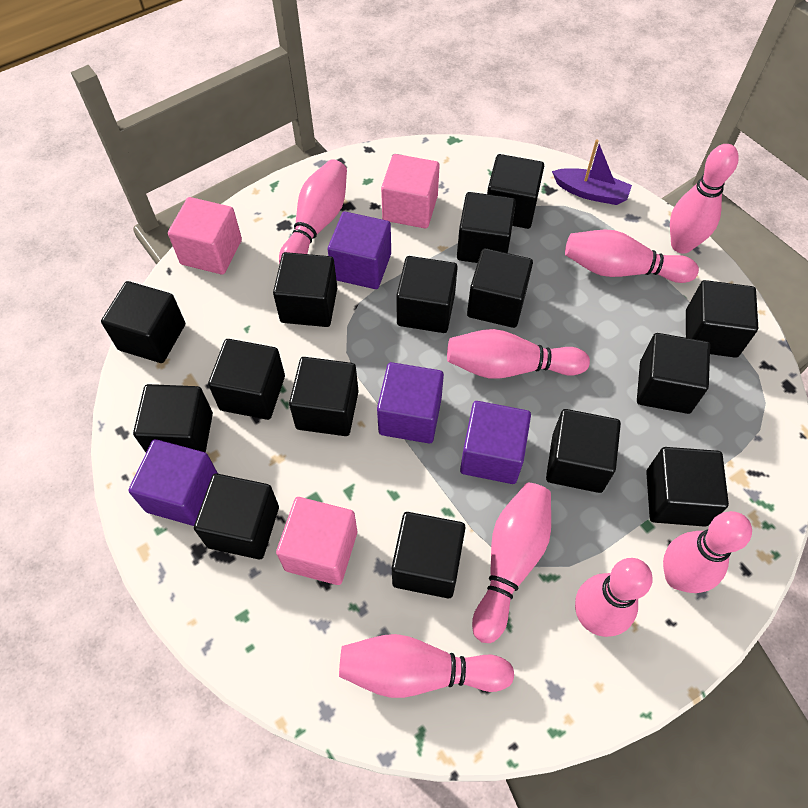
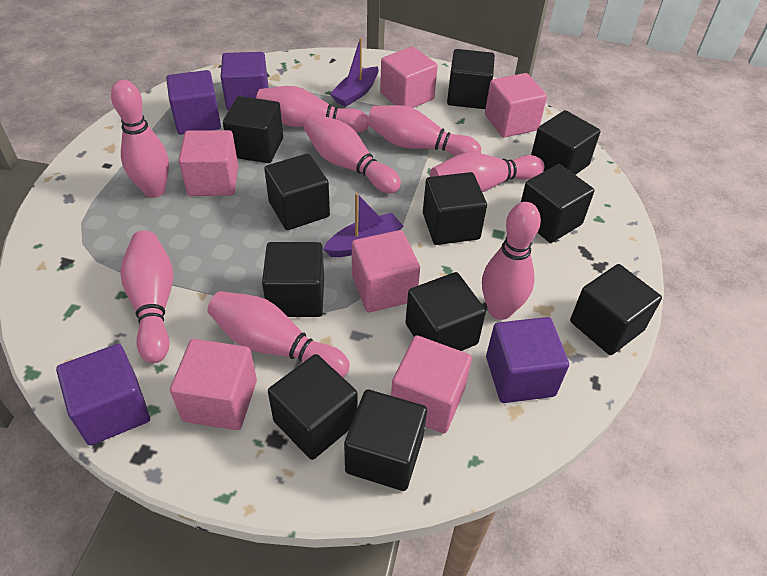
black cube: 15 -> 11
pink cube: 3 -> 6
purple boat: 1 -> 2

